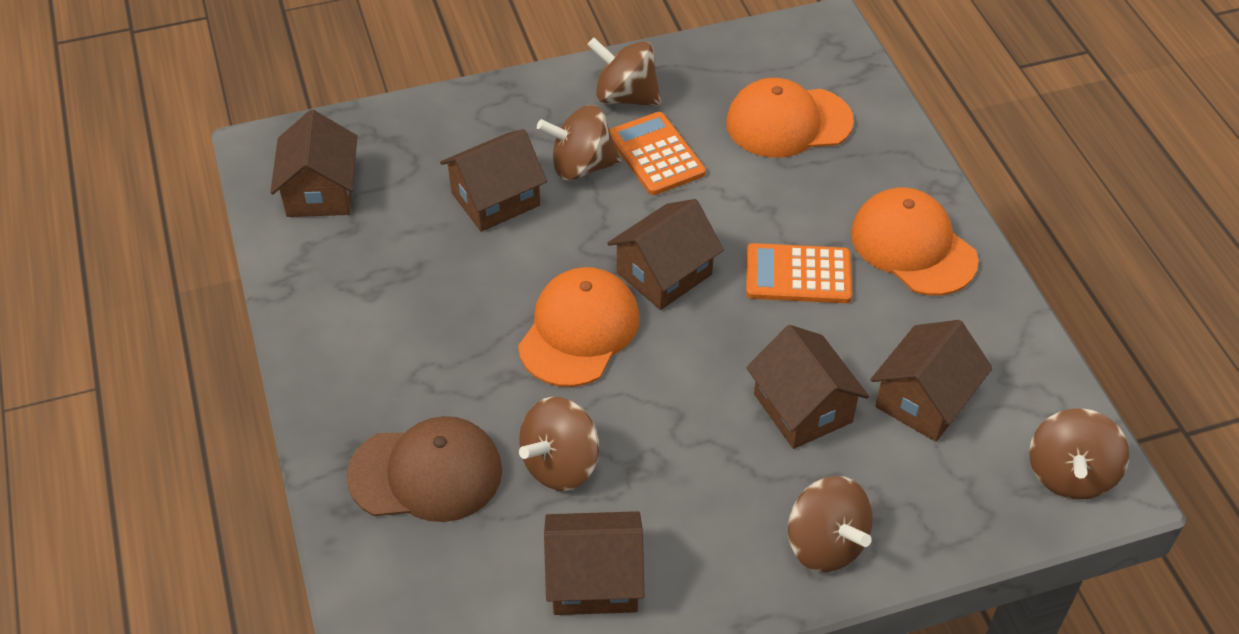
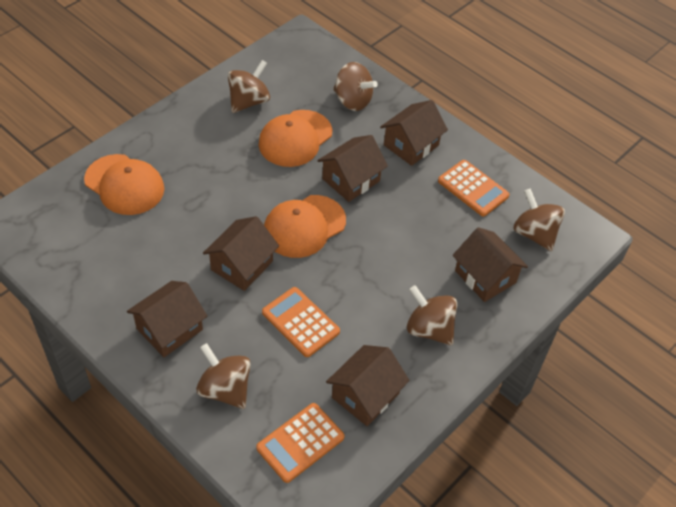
brown cap: 1 -> 0
orange calculator: 2 -> 3

